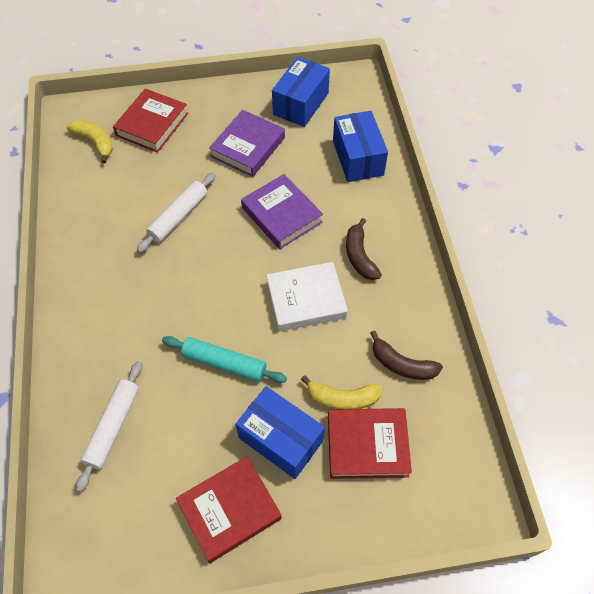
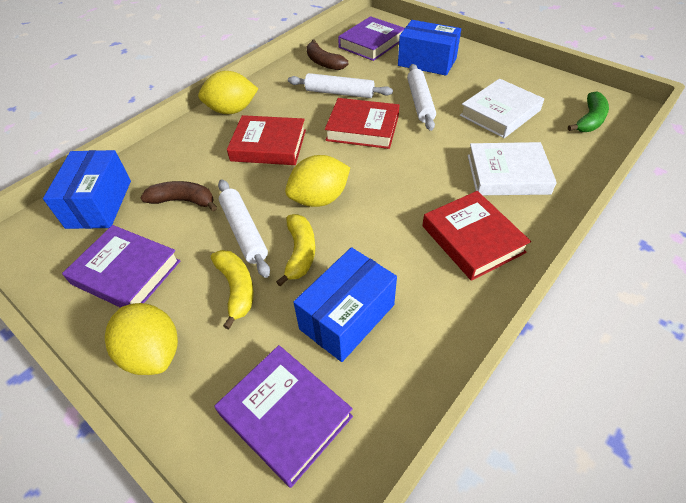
green banana: 0 -> 1
purple book: 2 -> 3
turquoise rolling pin: 1 -> 0
white book: 1 -> 2
white rolling pin: 2 -> 3
yellow lemon: 0 -> 3

